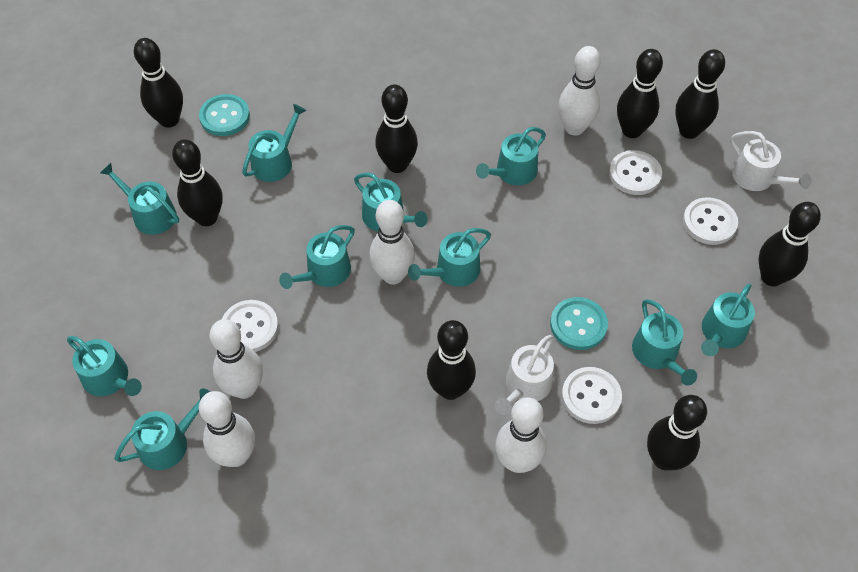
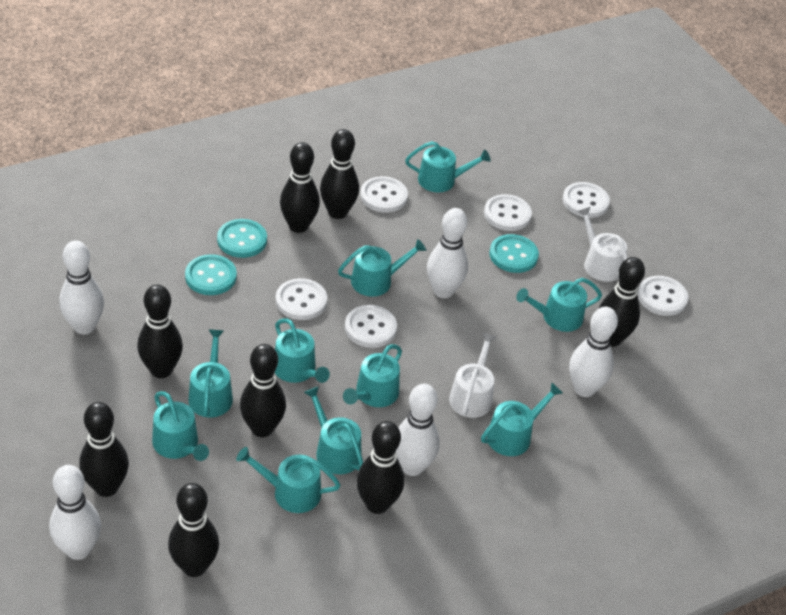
turquoise button: 2 -> 3
white button: 4 -> 6

